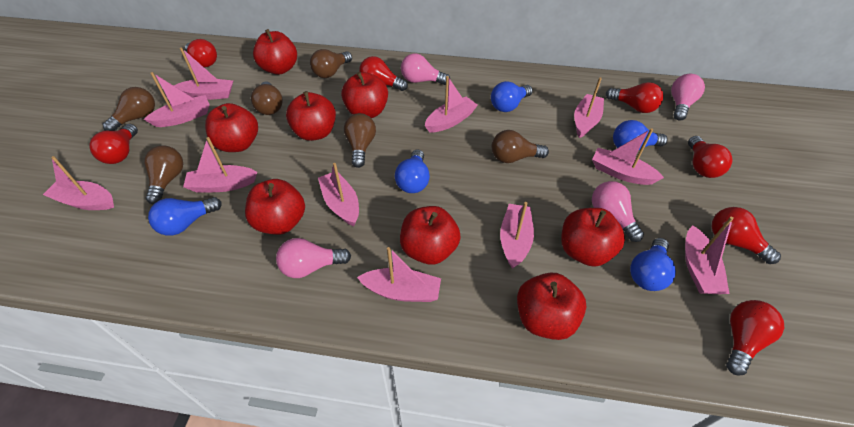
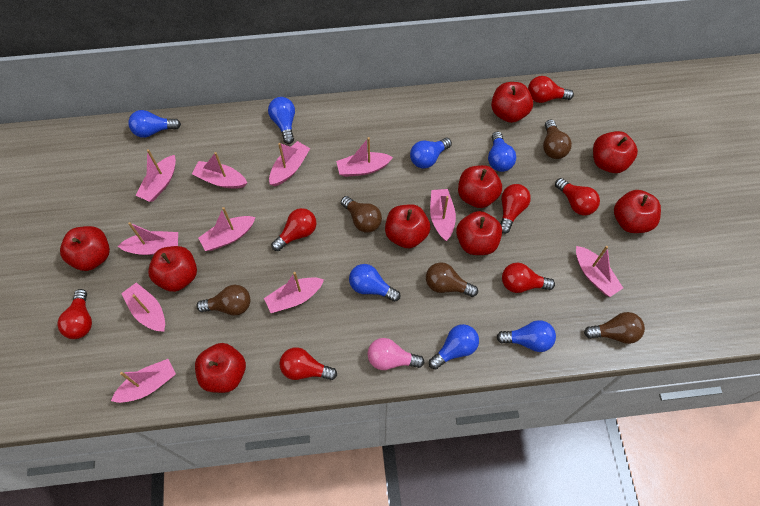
blue light bulb: 5 -> 7
brown light bulb: 6 -> 5
pink light bulb: 4 -> 1
red apple: 8 -> 9

